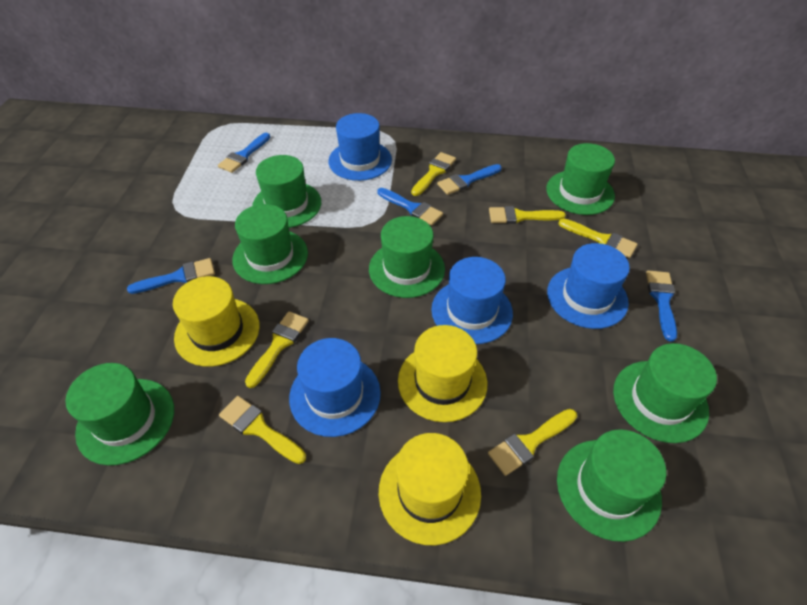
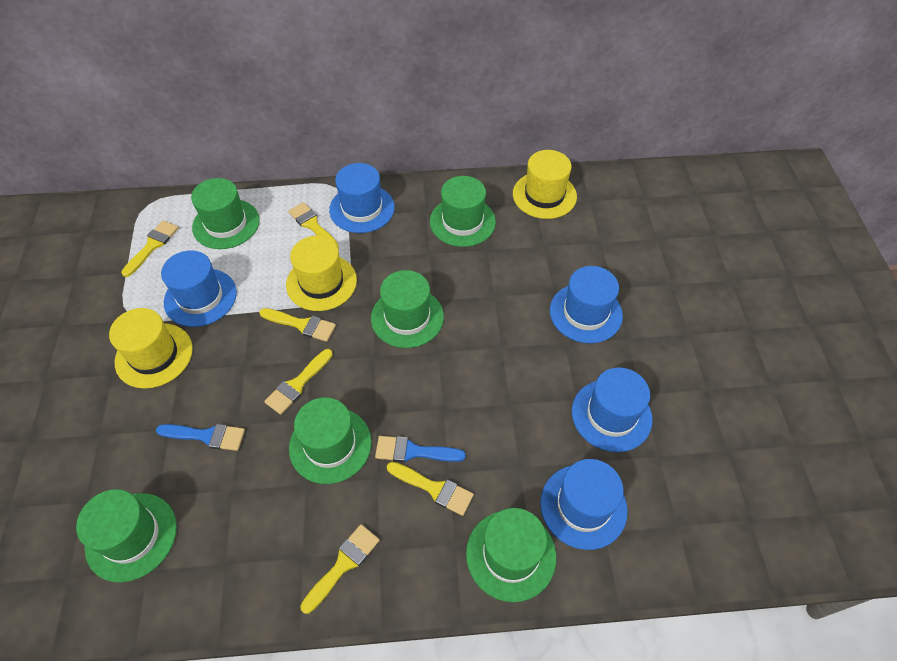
blue brush: 5 -> 2
blue hat: 4 -> 5
green hat: 7 -> 6

